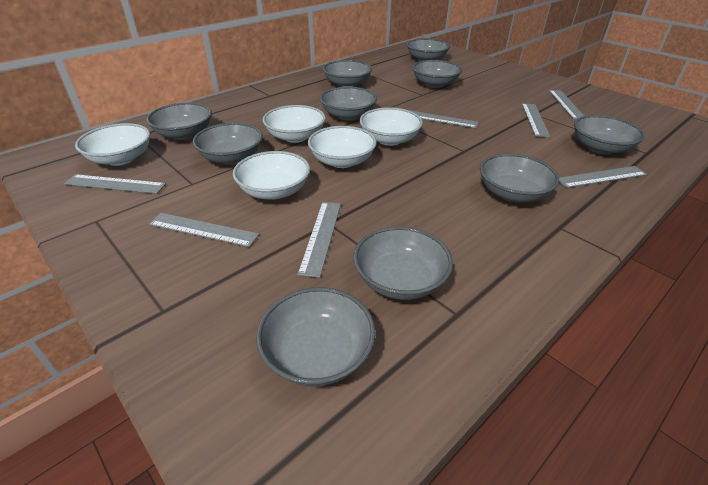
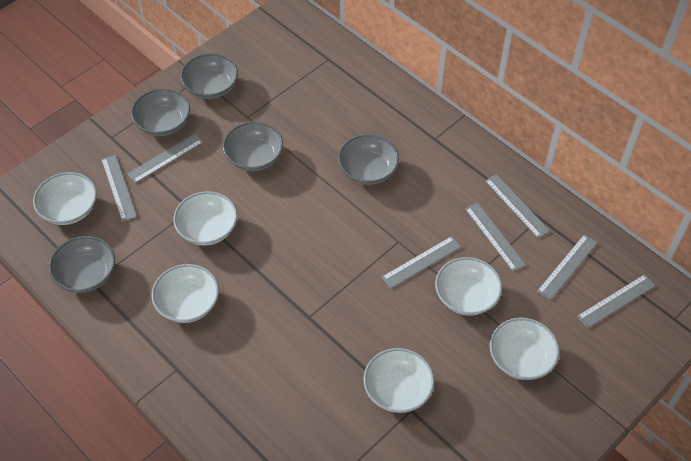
grey bowl: 10 -> 5
white bowl: 5 -> 6

